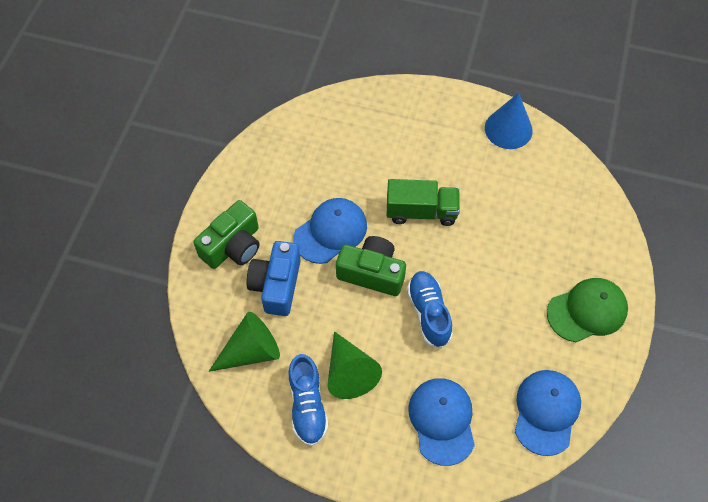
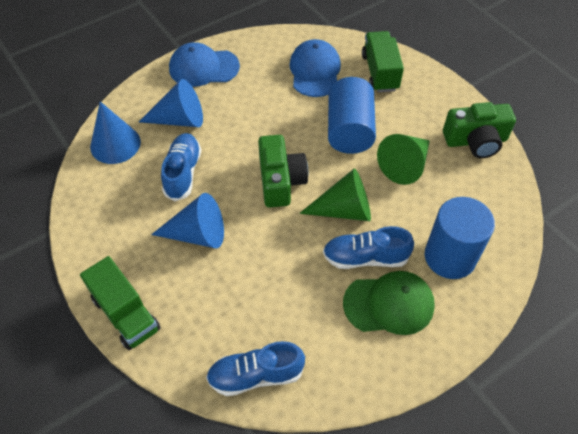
blue camera: 1 -> 0
blue cap: 3 -> 2
blue cone: 1 -> 3
blue cylinder: 0 -> 2
blue shoe: 2 -> 3
green truck: 1 -> 2

